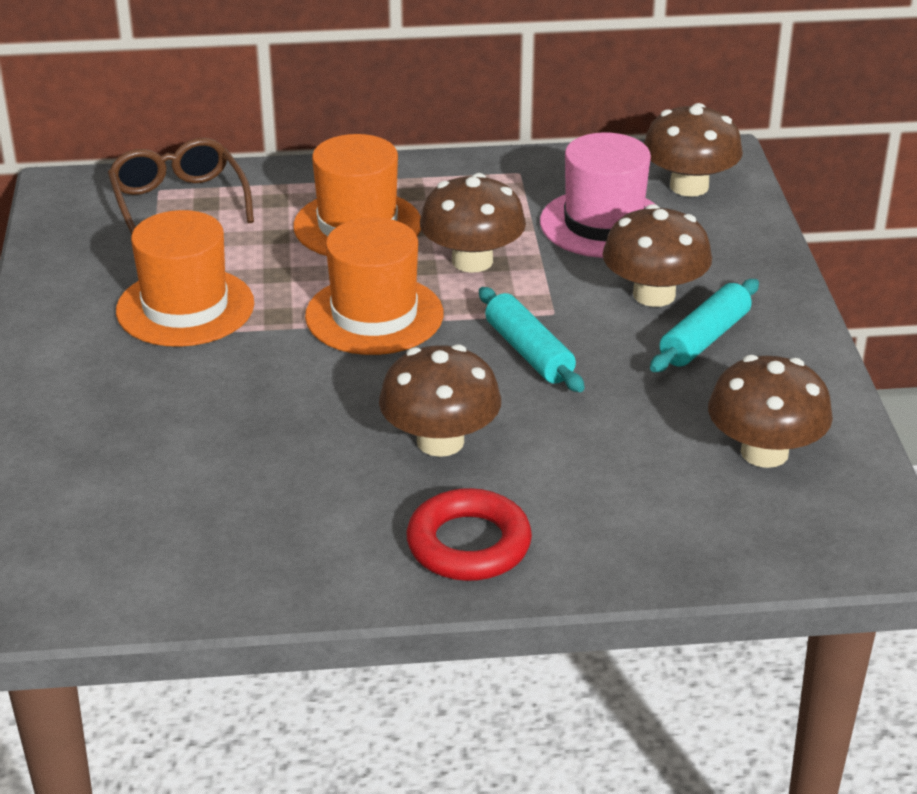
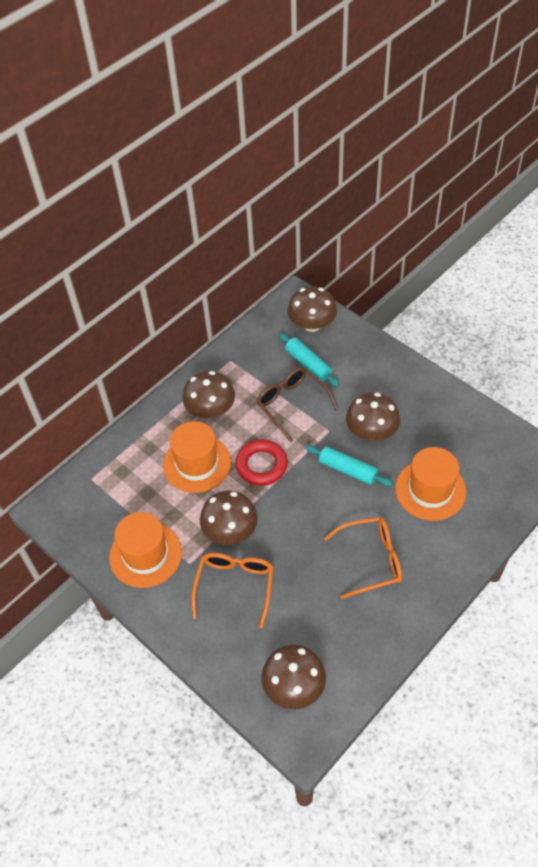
orange glasses: 0 -> 2
pink hat: 1 -> 0

